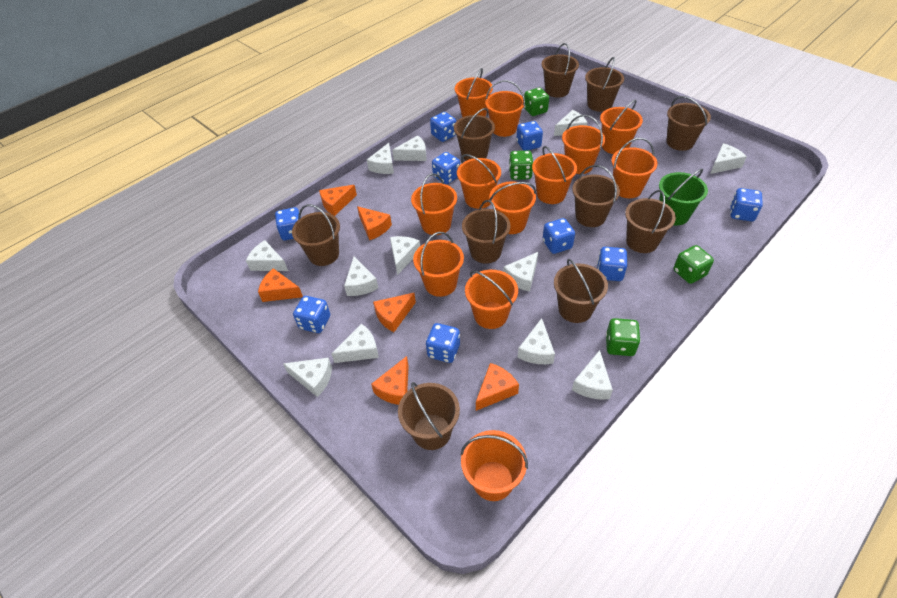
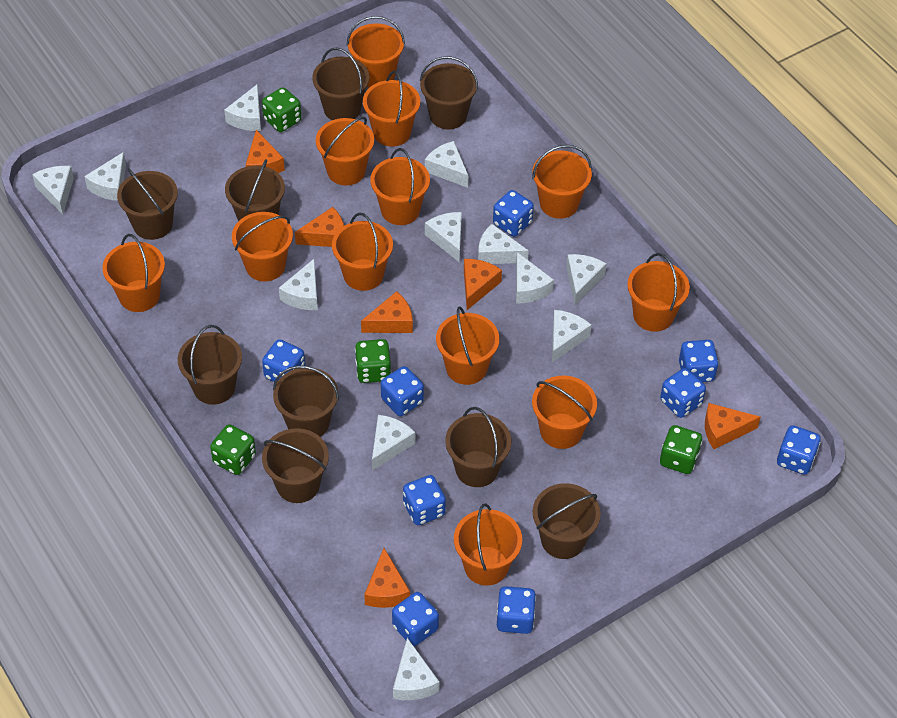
brown bucket: 10 -> 9
green bucket: 1 -> 0

